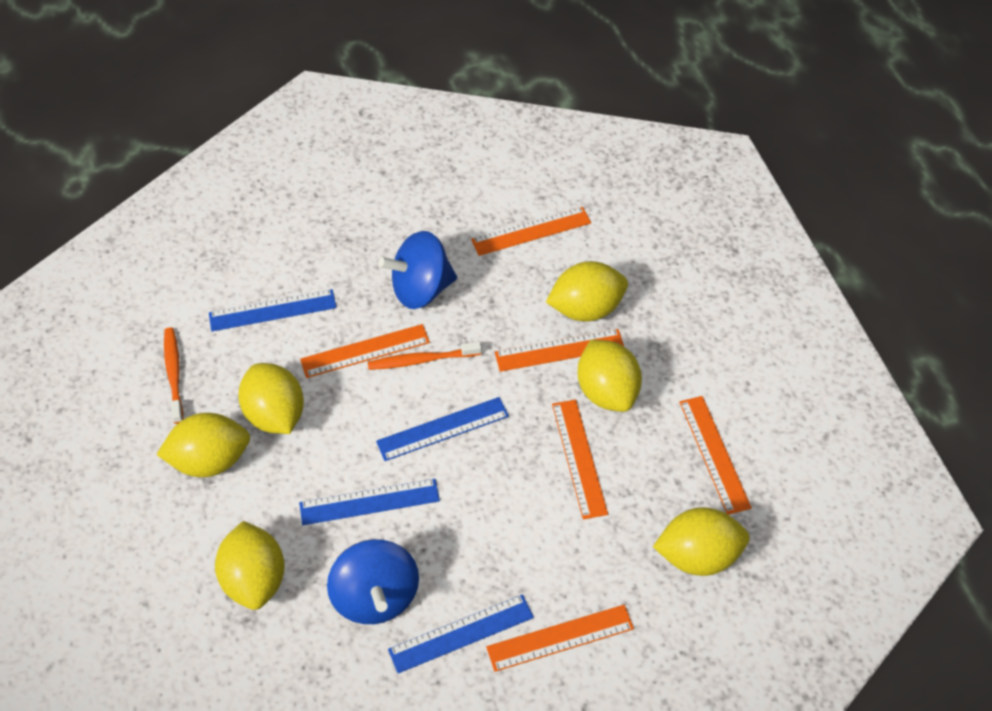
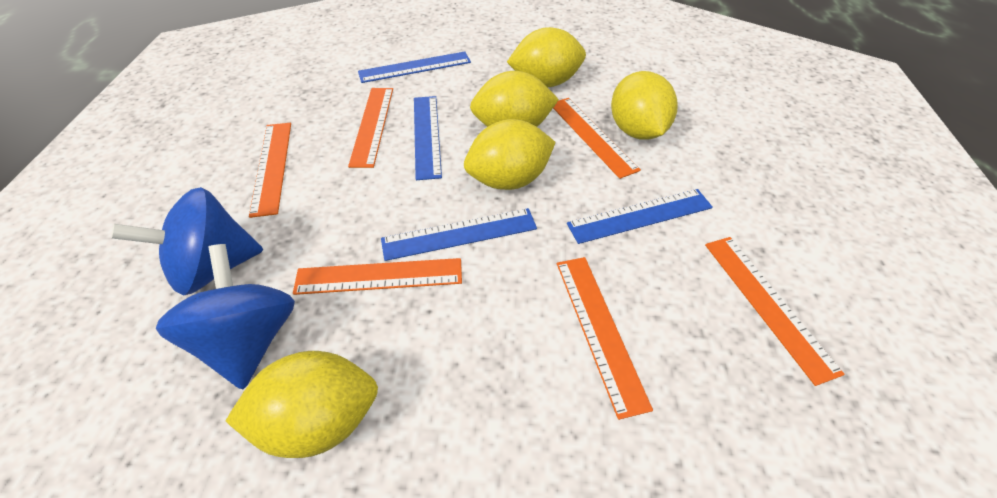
orange toothbrush: 2 -> 0
yellow lemon: 6 -> 5

